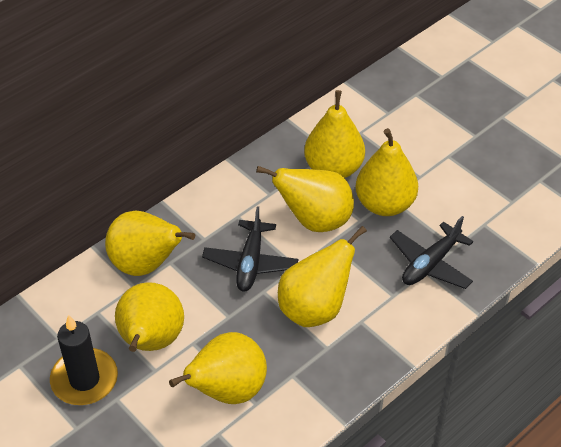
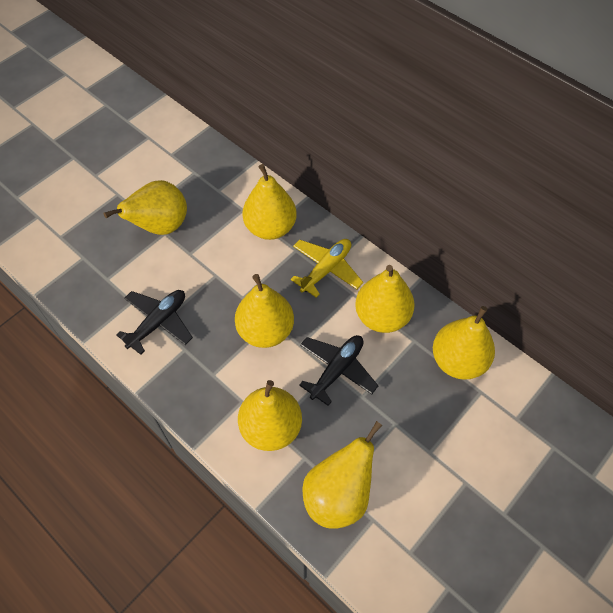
black candle: 1 -> 0
yellow plane: 0 -> 1

